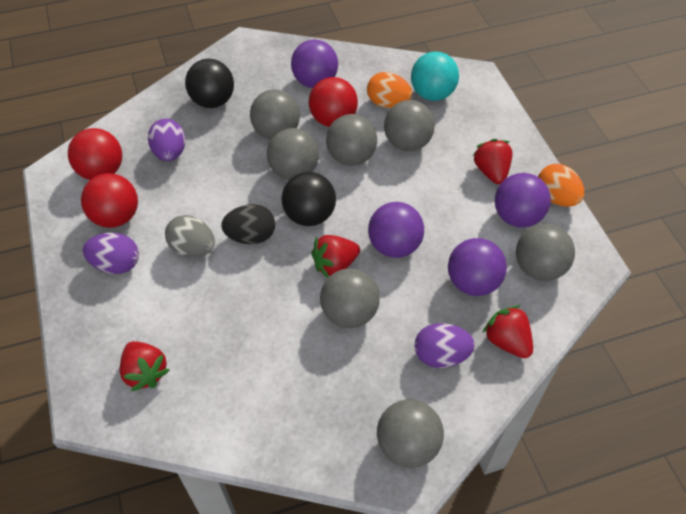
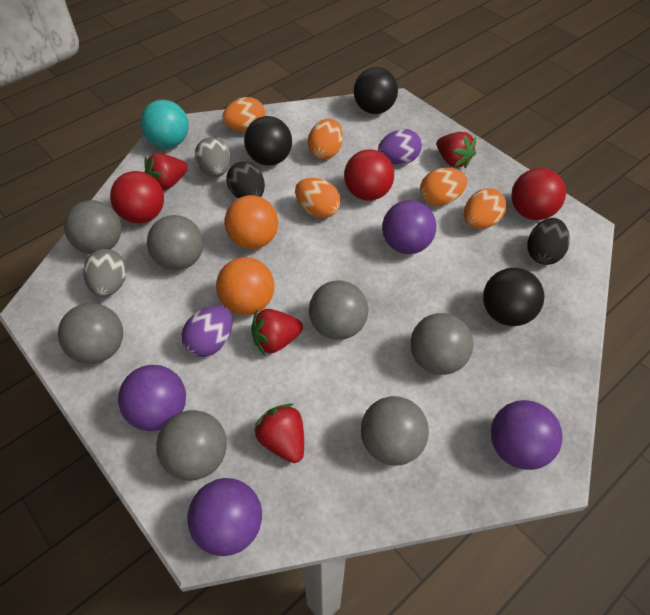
black ball: 2 -> 3
black egg: 1 -> 2
grey egg: 1 -> 2
orange ball: 0 -> 2
orange egg: 2 -> 5
purple egg: 3 -> 2

